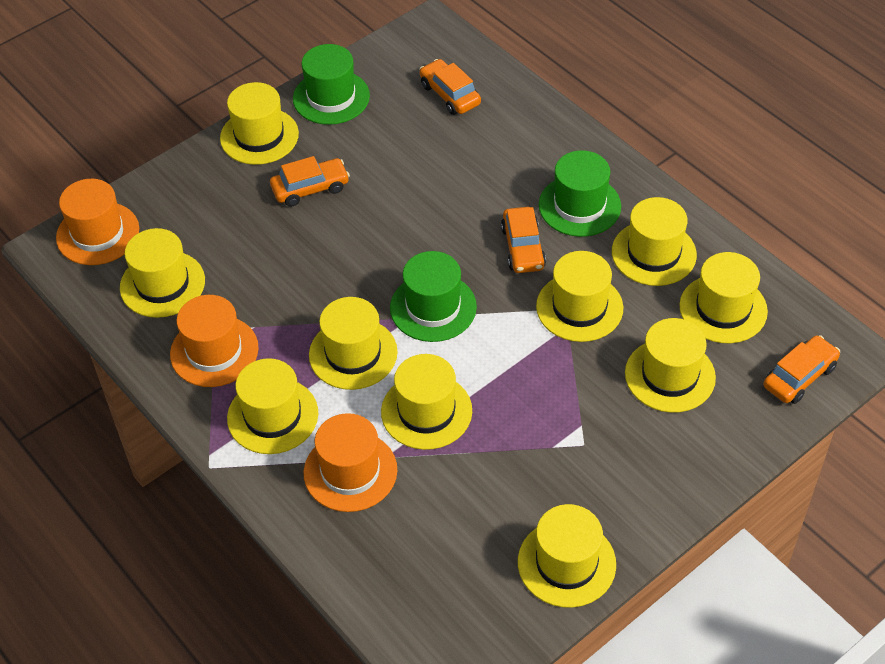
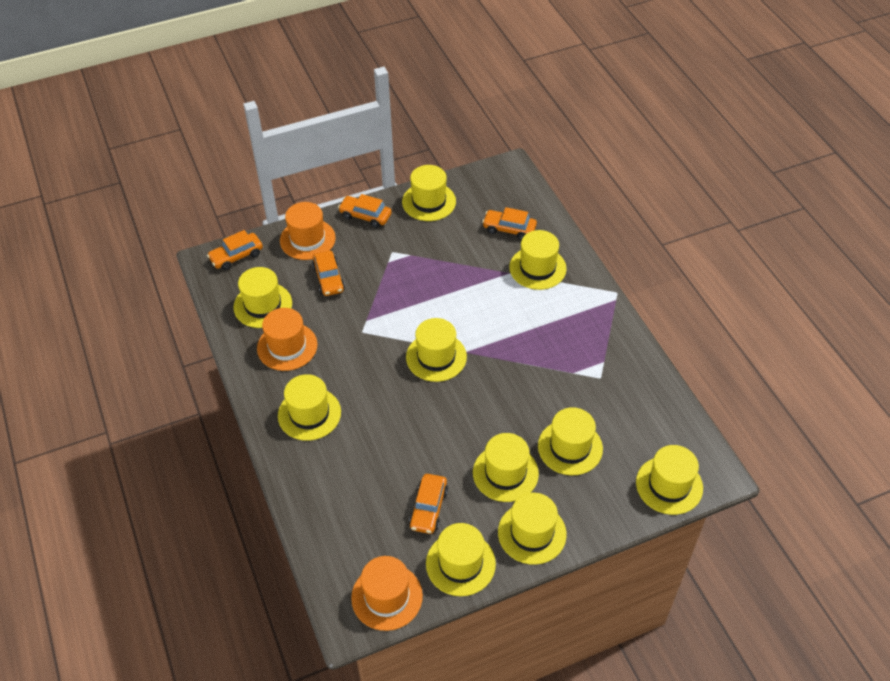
green hat: 3 -> 0
orange car: 4 -> 5

